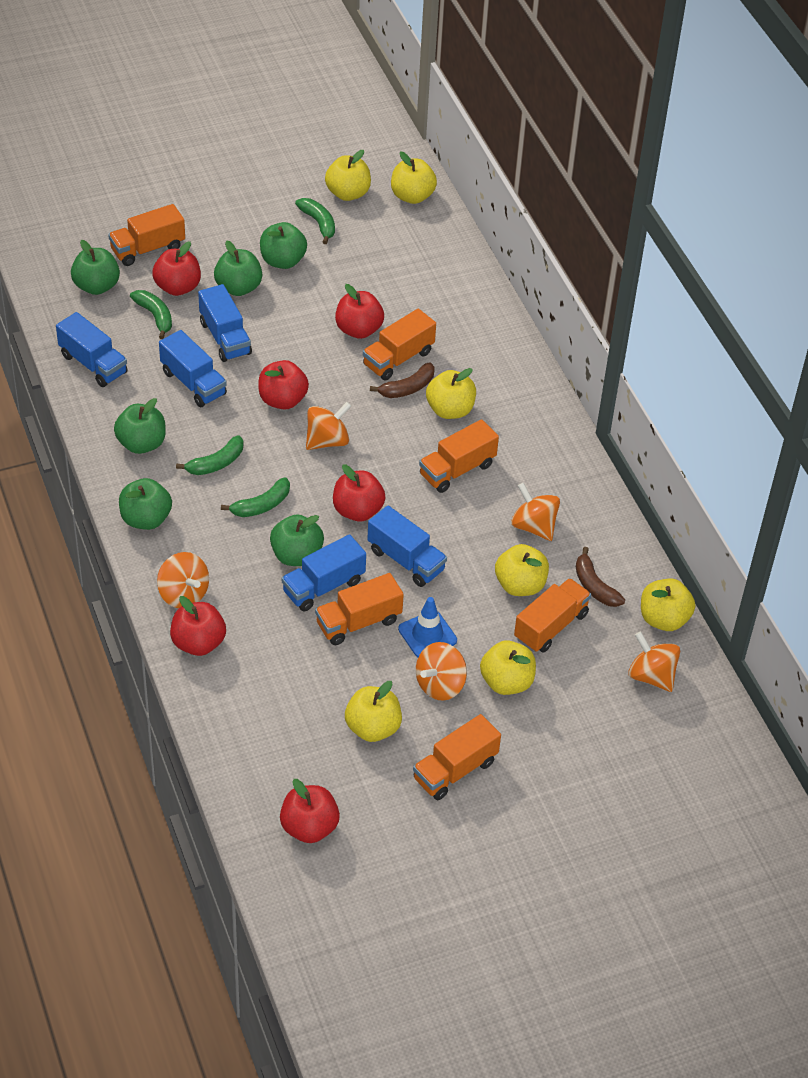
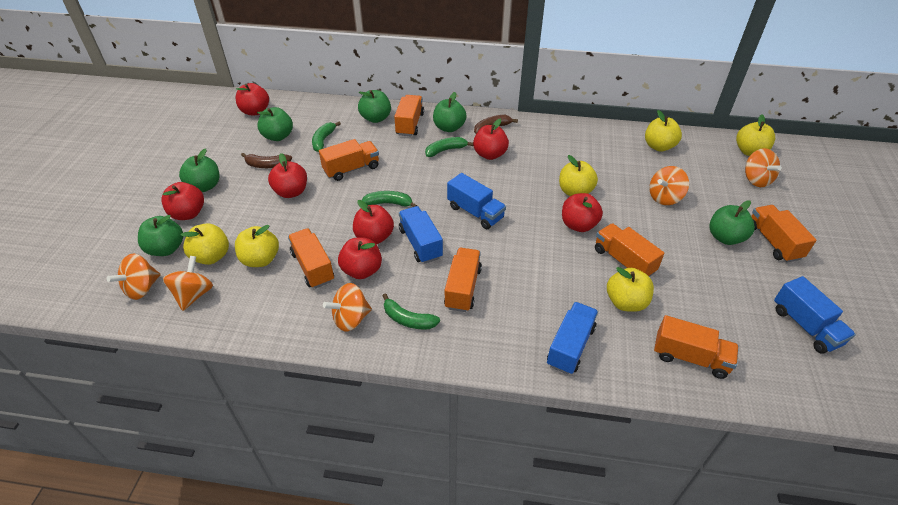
blue traffic cone: 1 -> 0
blue truck: 5 -> 4
orange truck: 6 -> 7
red apple: 6 -> 7
yellow apple: 7 -> 6

